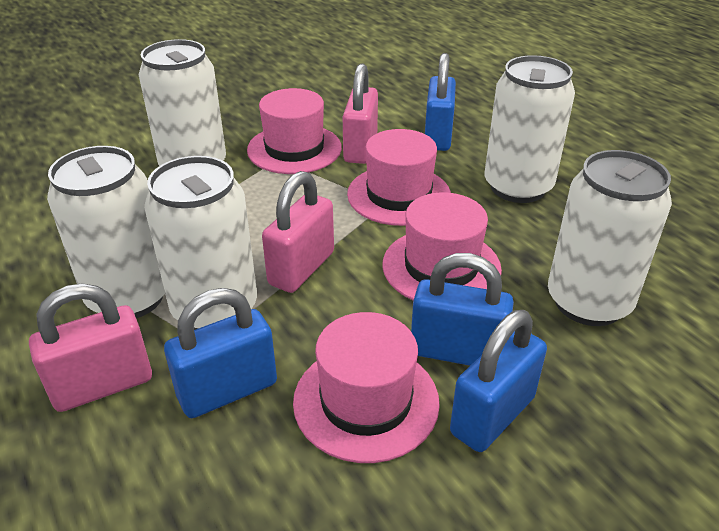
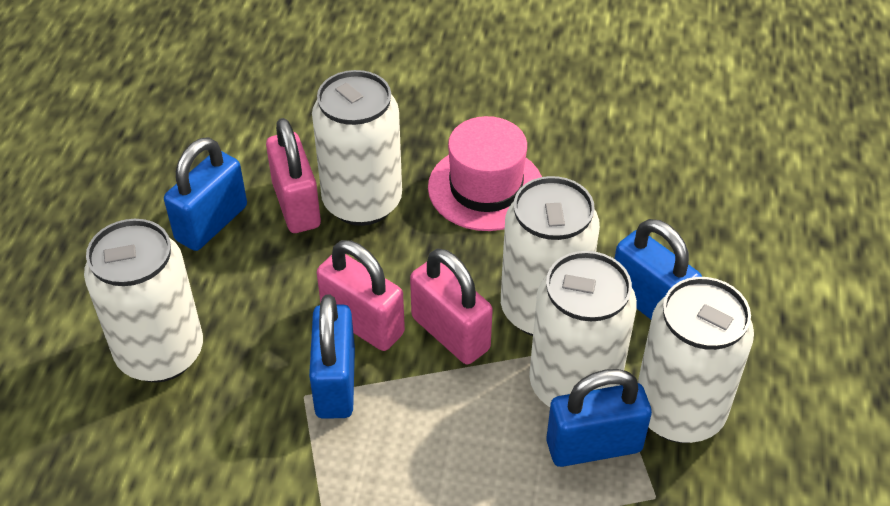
pink hat: 4 -> 1

